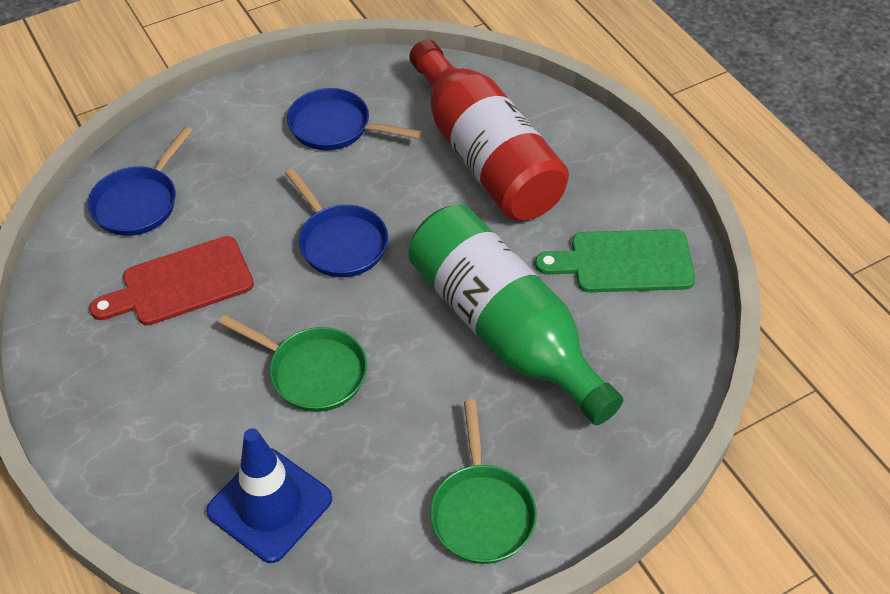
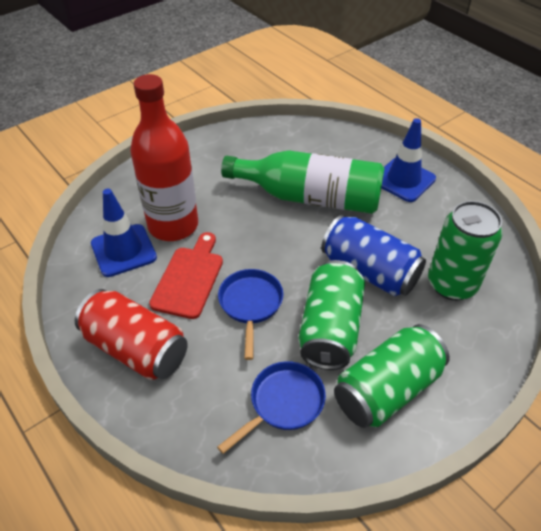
blue can: 0 -> 1
blue pan: 3 -> 2
blue traffic cone: 1 -> 2
green can: 0 -> 3
green cutting board: 1 -> 0
green pan: 2 -> 0
red can: 0 -> 1

